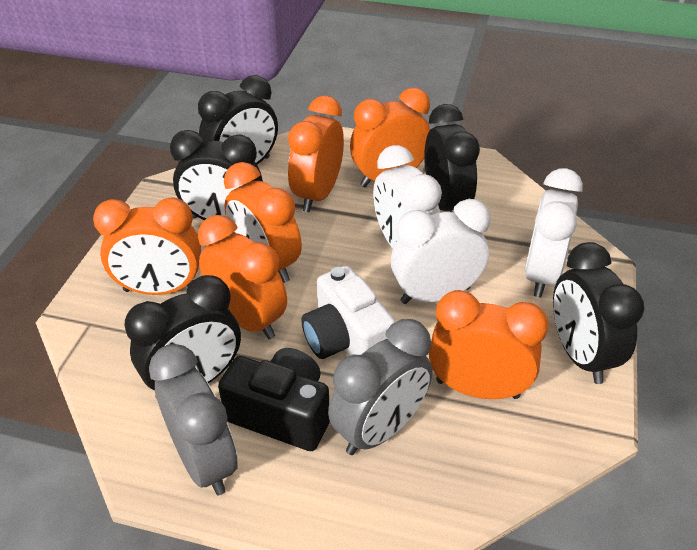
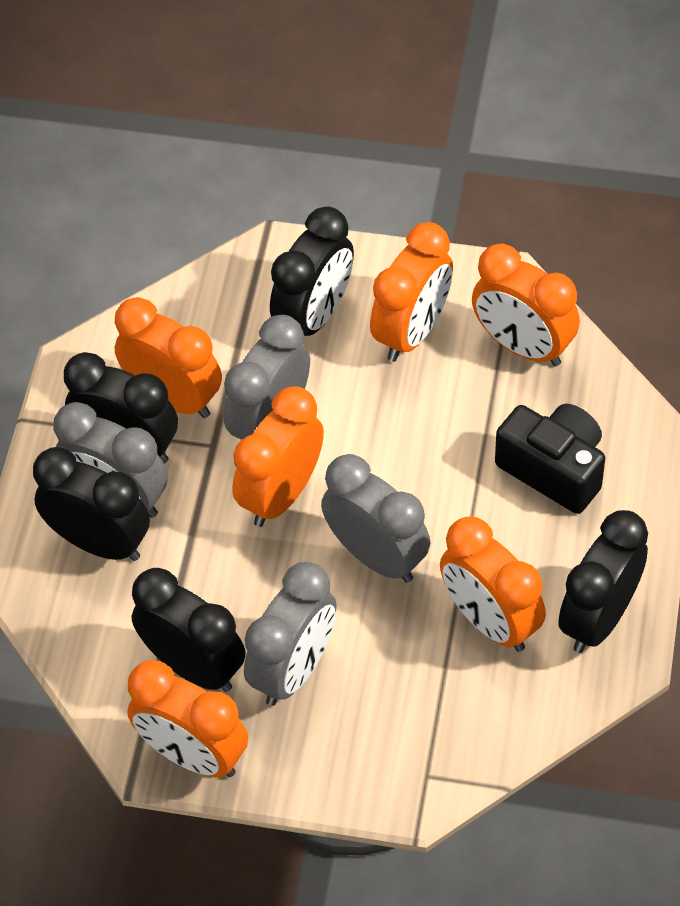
grey clock: 2 -> 4
white camera: 1 -> 0
white clock: 3 -> 0

